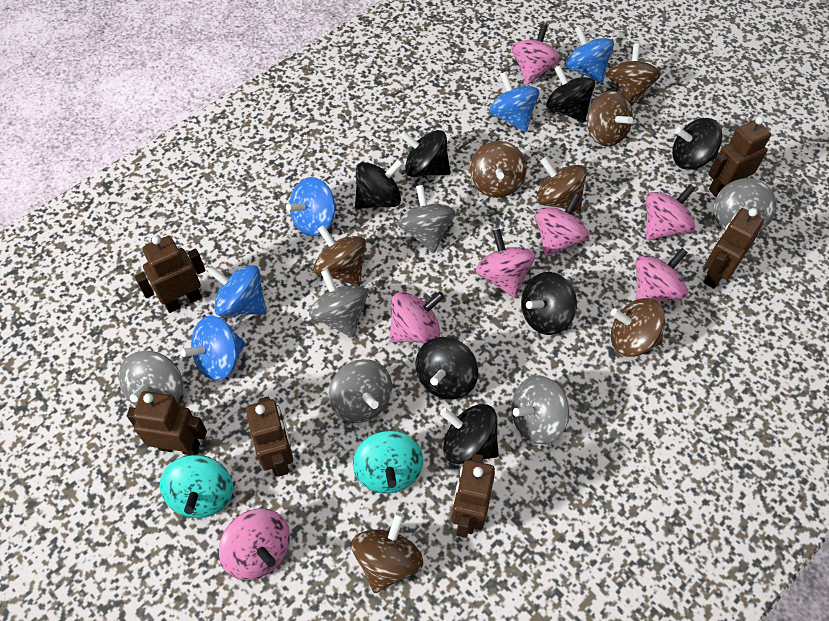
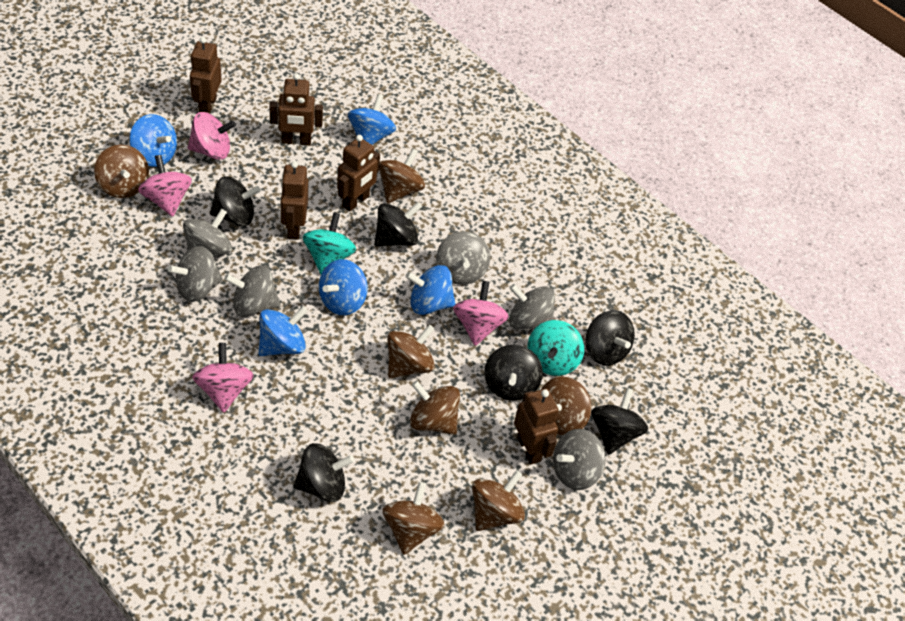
black spinning top: 7 -> 6
brown robot: 6 -> 5
pink spinning top: 7 -> 4

